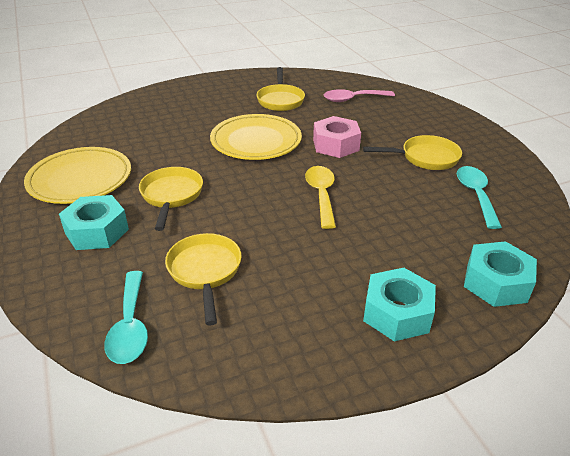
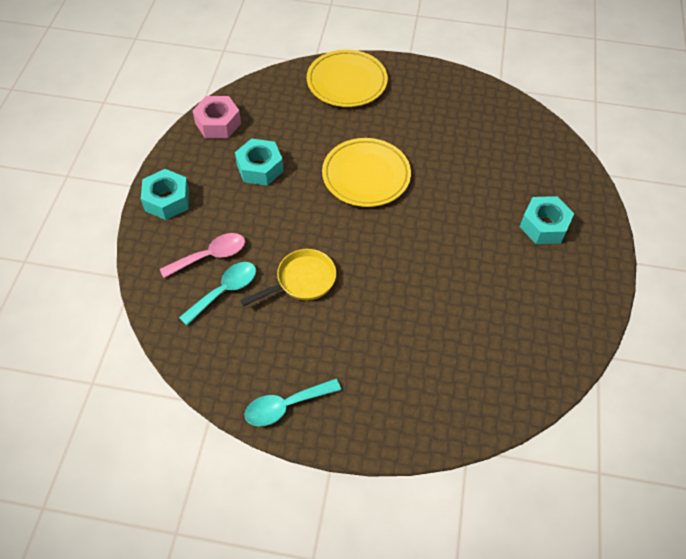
yellow pan: 4 -> 1
yellow spoon: 1 -> 0

